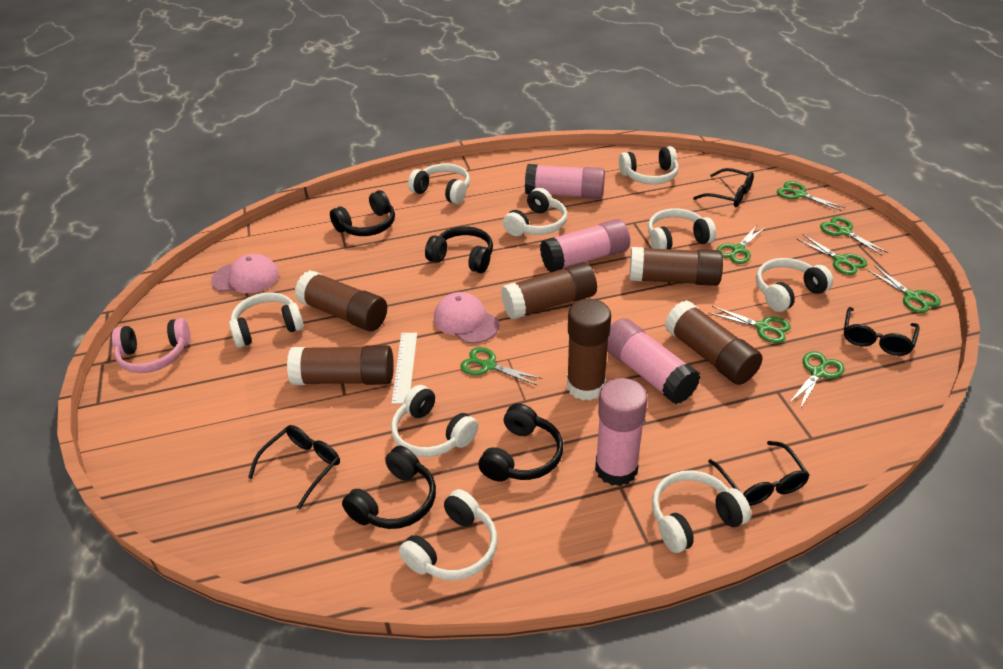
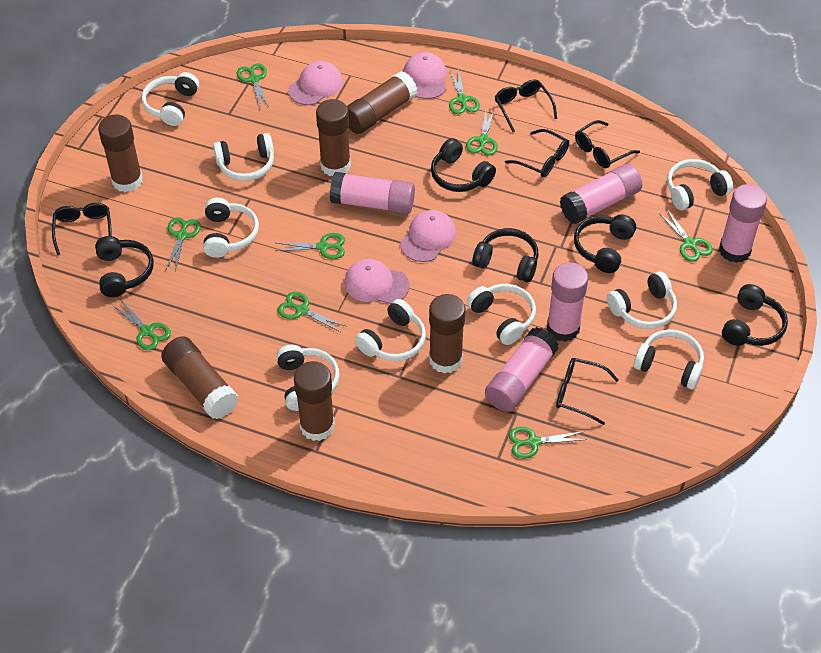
black glasses: 4 -> 5
black headphones: 4 -> 5
green scissors: 8 -> 9
pink cap: 2 -> 4
pink glue stick: 4 -> 5
pink headphones: 1 -> 0
white ruler: 1 -> 0

